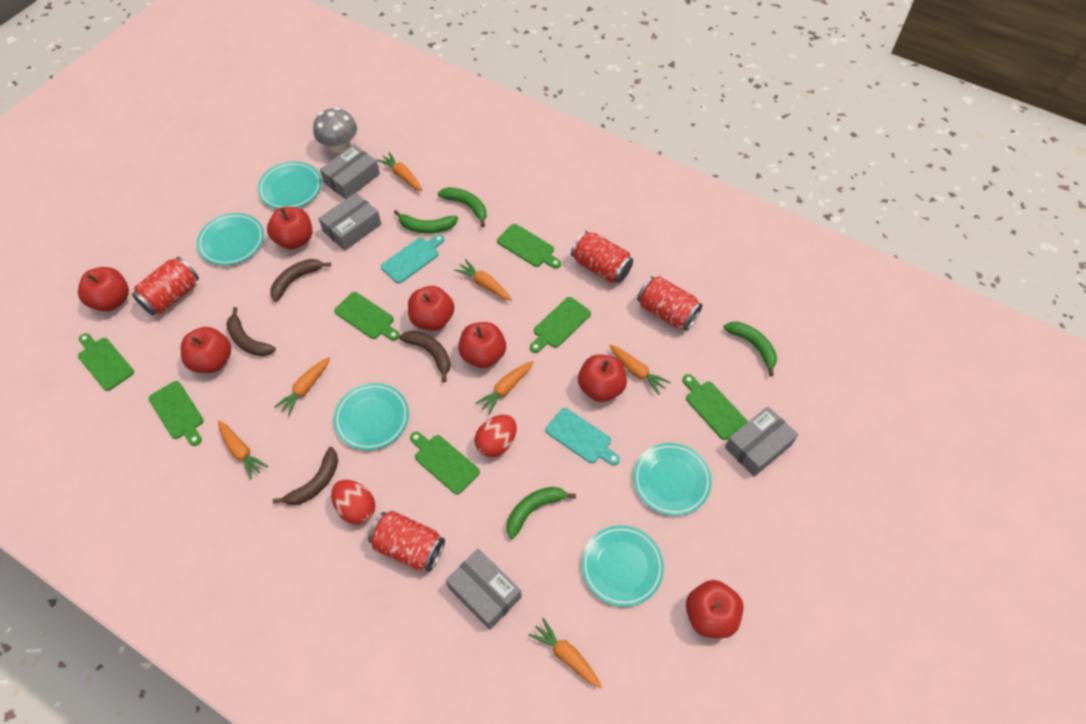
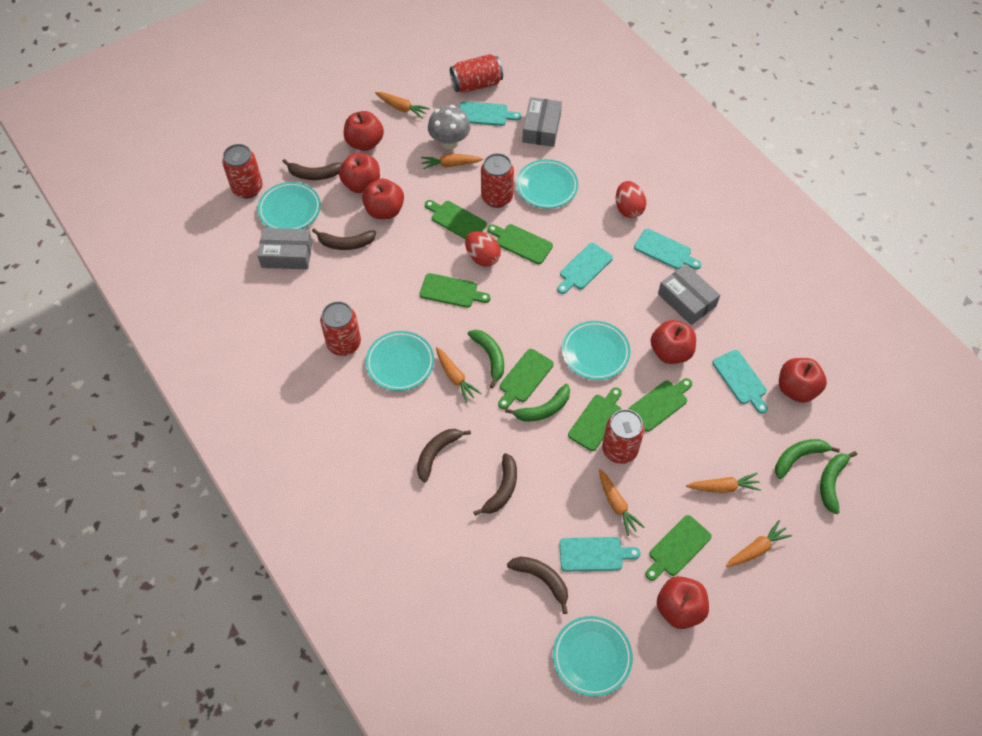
brown banana: 4 -> 5
grey box: 4 -> 3
orange carrot: 7 -> 6
red apple: 7 -> 6
red can: 4 -> 5
turquoise cutting board: 2 -> 5

